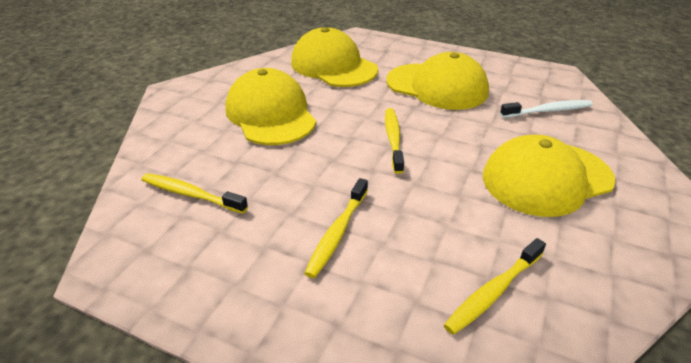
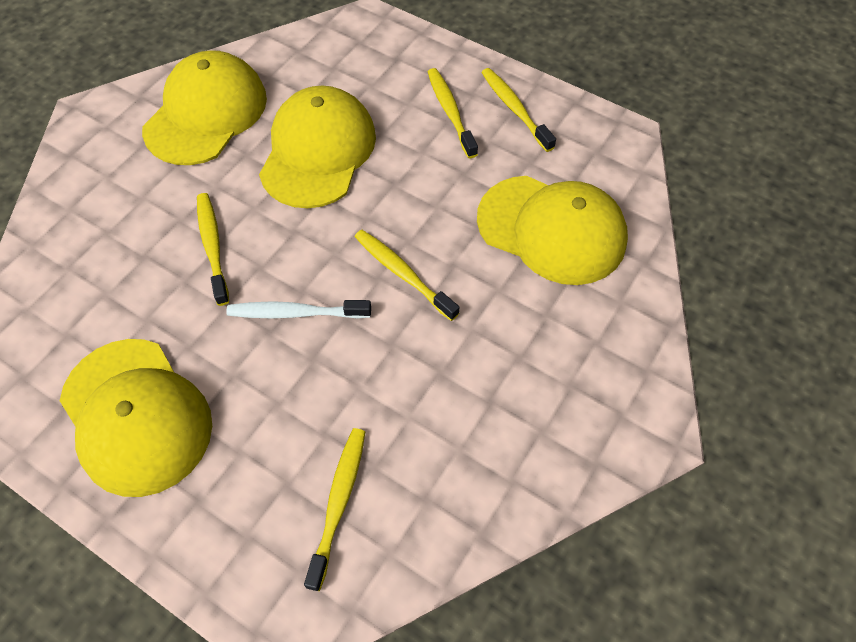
yellow toothbrush: 4 -> 5

